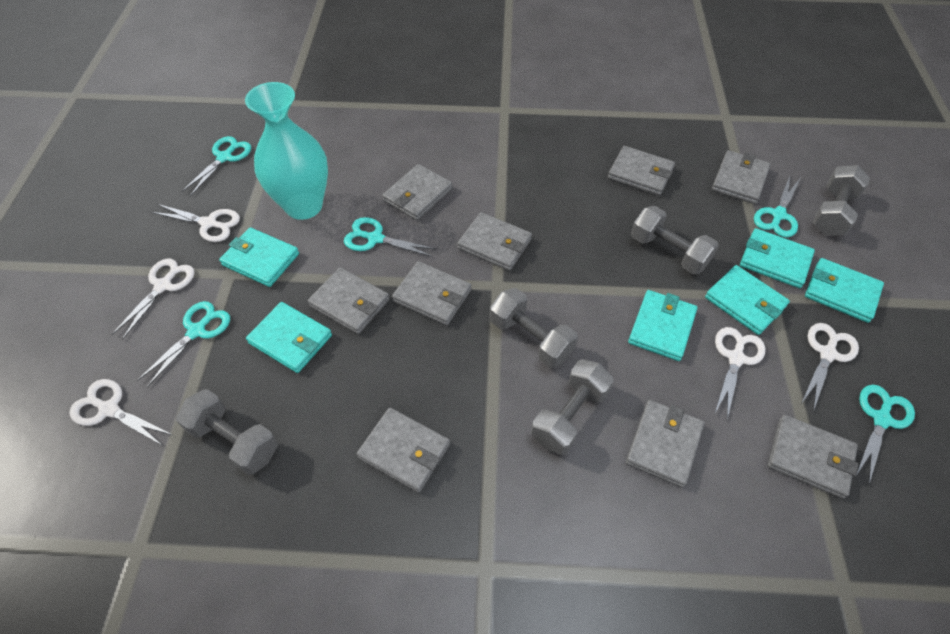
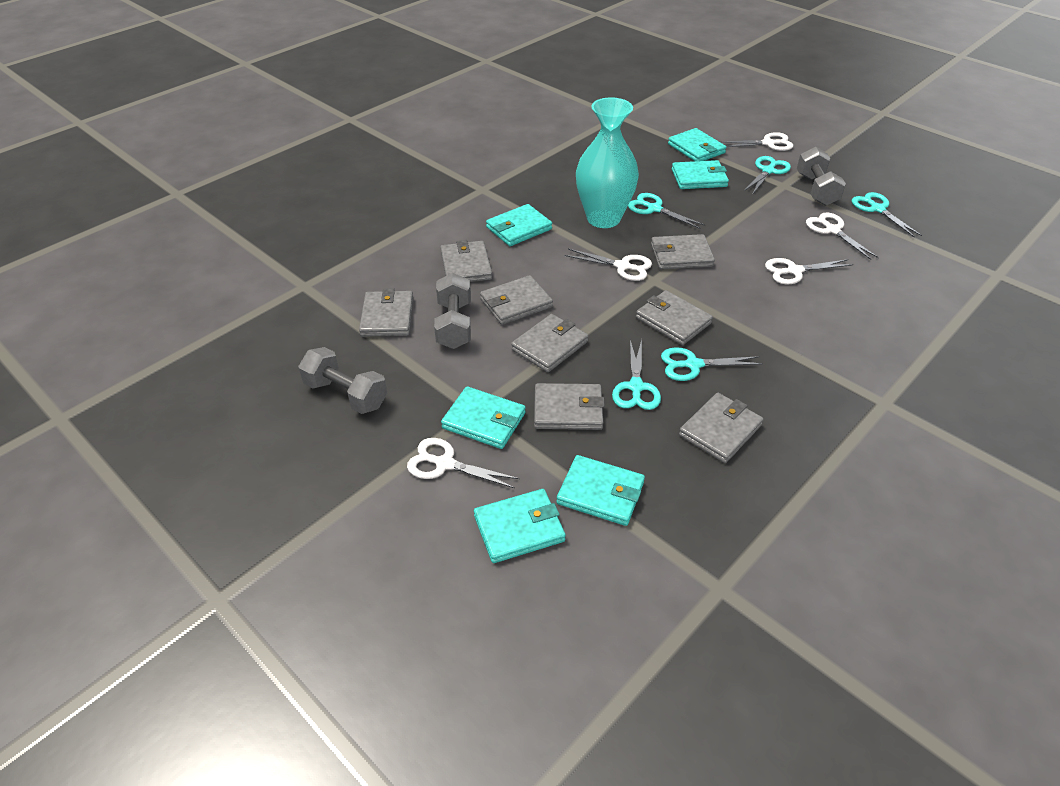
grey dumbbell: 5 -> 3
grey wallet: 9 -> 8

